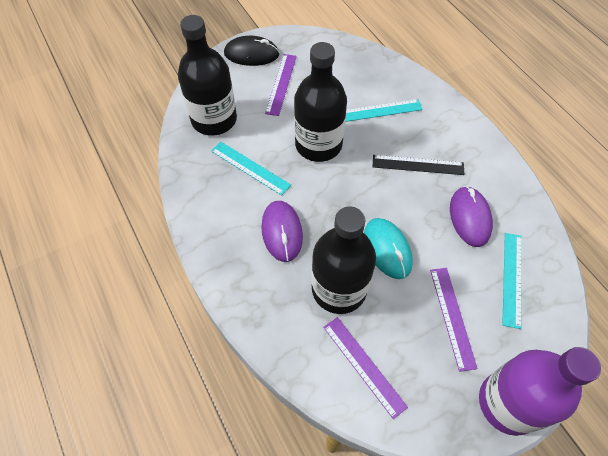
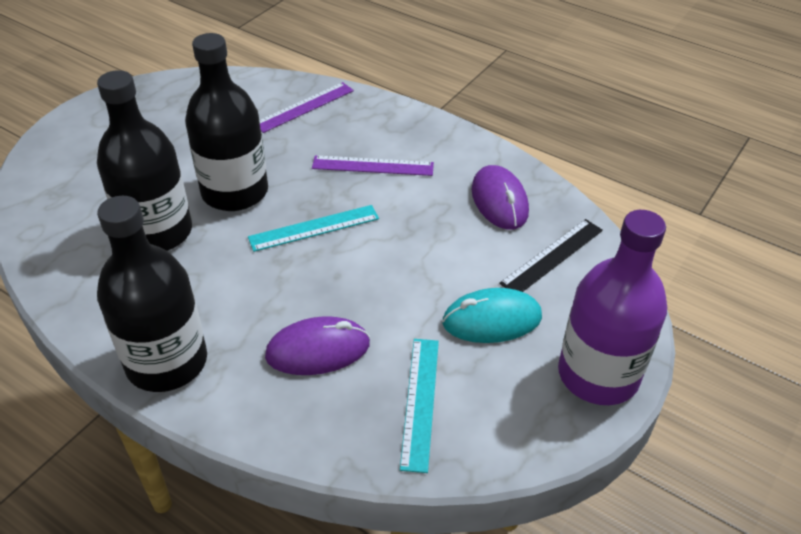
black mouse: 1 -> 0
purple ruler: 3 -> 2
turquoise ruler: 3 -> 2

